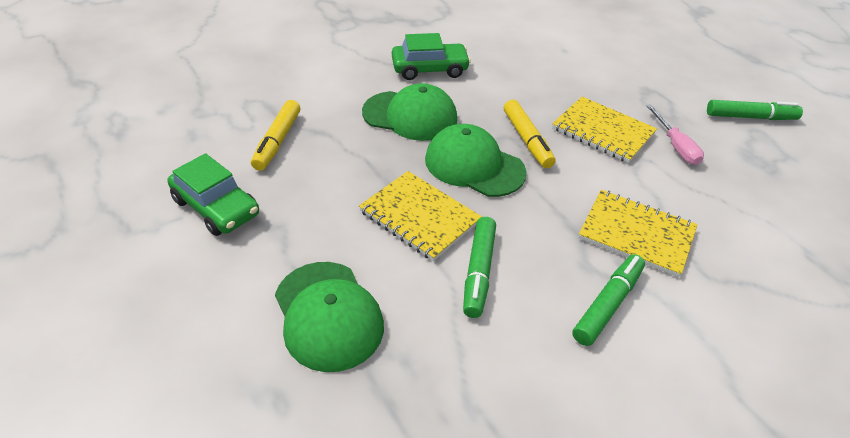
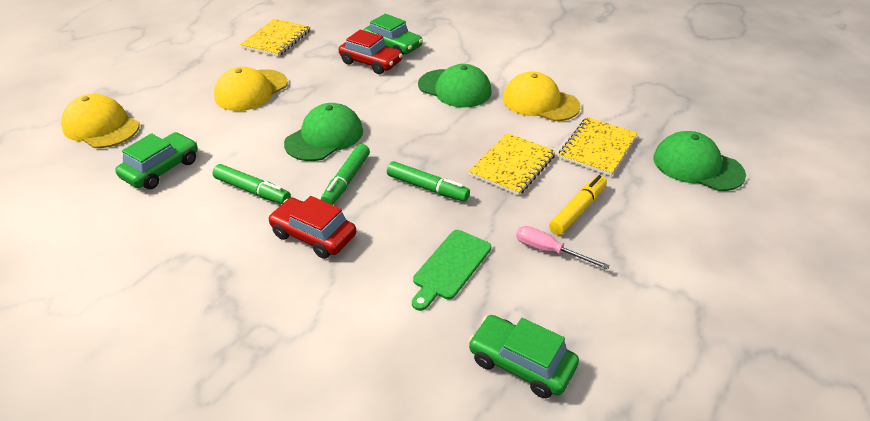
green car: 2 -> 3
green cutting board: 0 -> 1
red car: 0 -> 2
yellow cap: 0 -> 3
yellow marker: 2 -> 1

